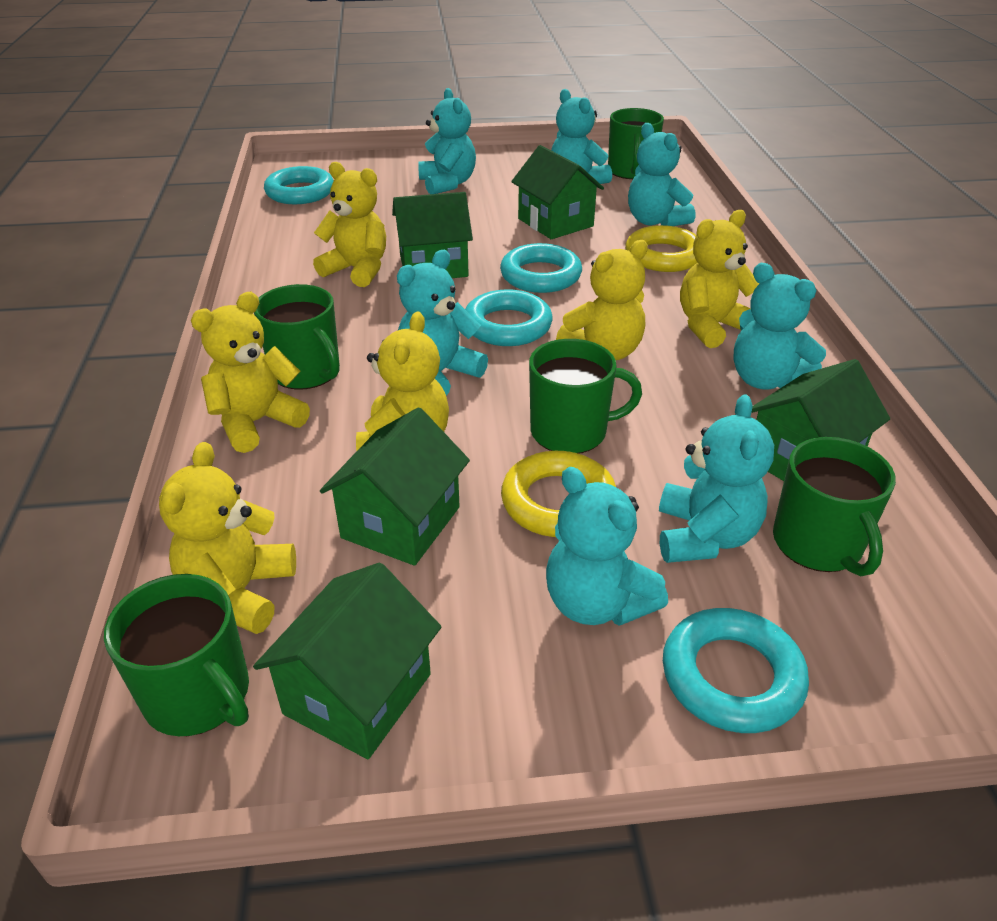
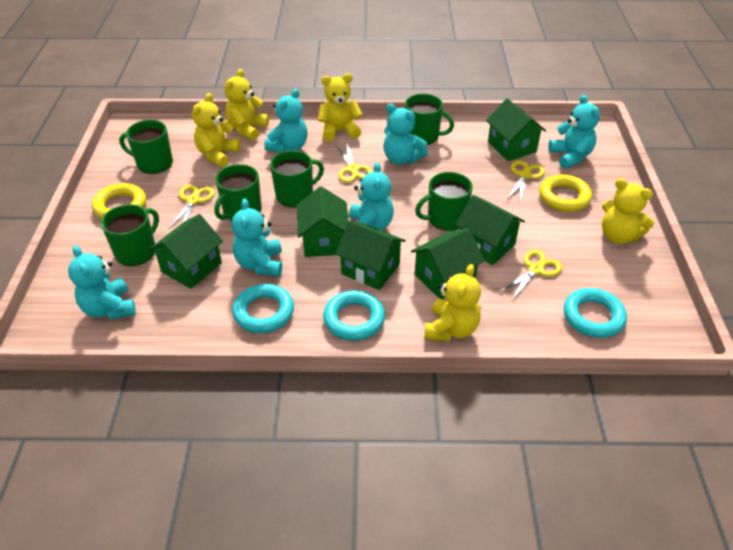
green house: 5 -> 6
green mug: 5 -> 6
turquoise ring: 4 -> 3
turquoise teddy bear: 7 -> 6
yellow scissors: 0 -> 4
yellow teddy bear: 6 -> 5

